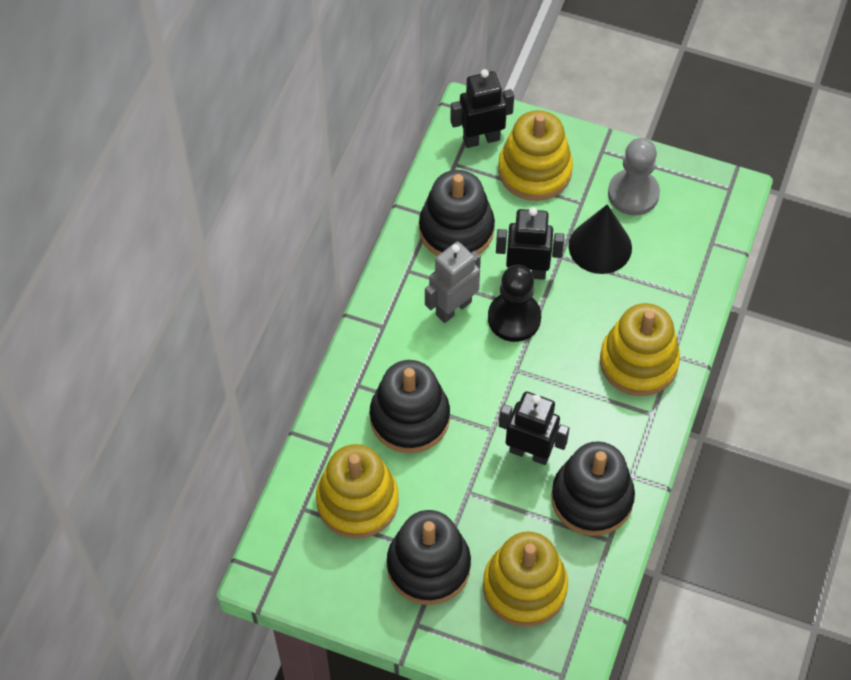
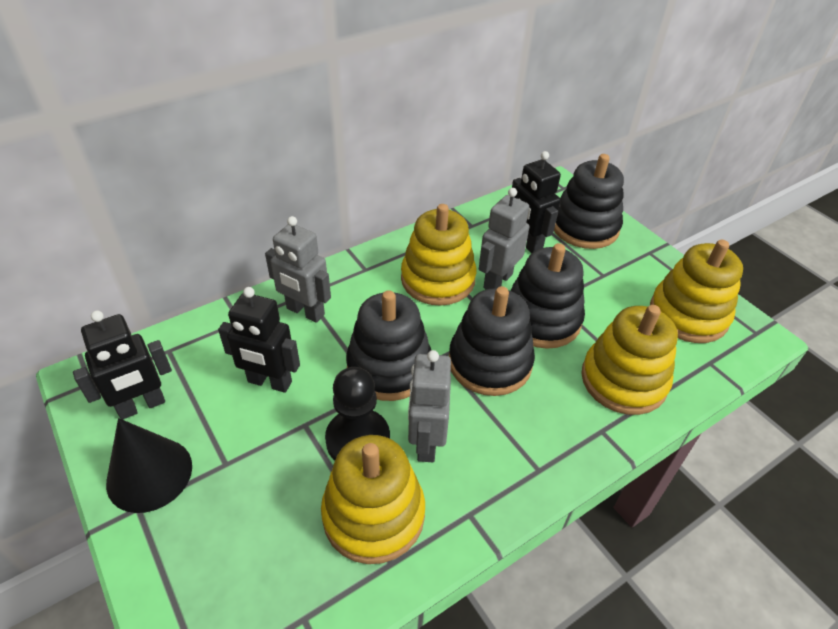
grey pawn: 1 -> 0
grey robot: 1 -> 3

